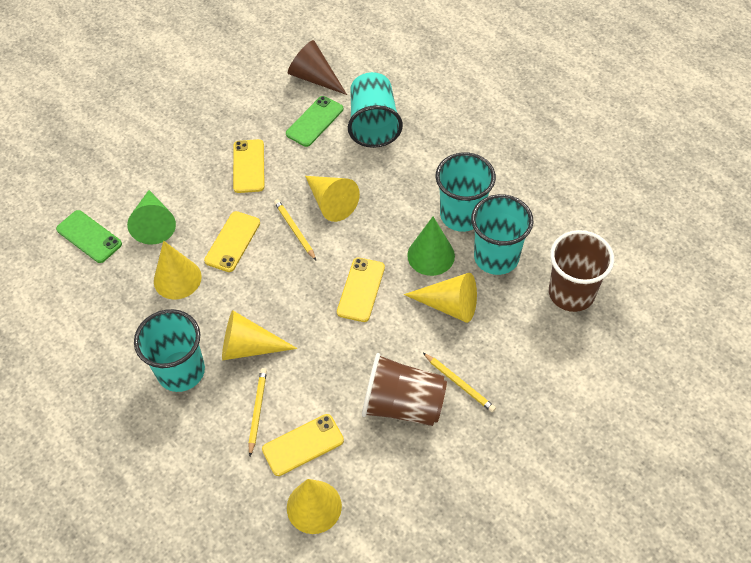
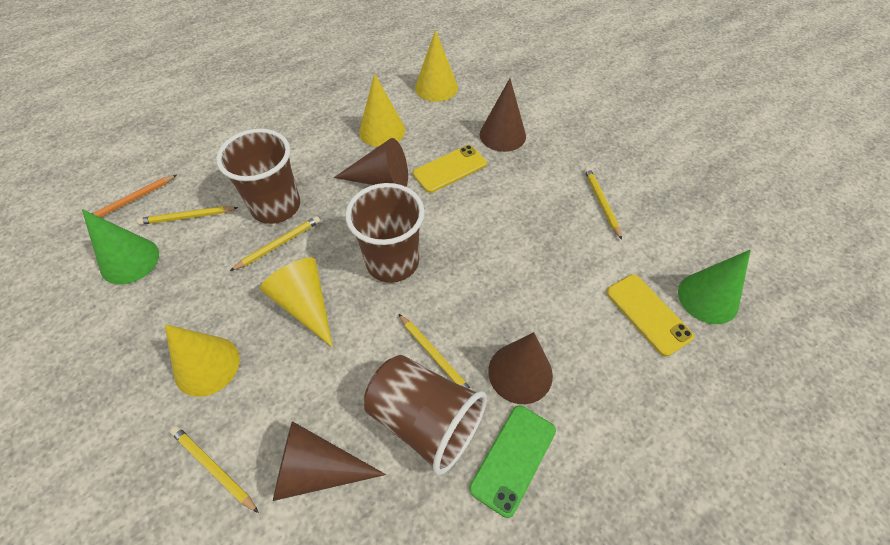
brown cone: 1 -> 4
brown cup: 2 -> 3
green phone: 2 -> 1
orange pencil: 0 -> 1
turquoise cup: 4 -> 0
yellow cone: 5 -> 4
yellow pencil: 3 -> 5
yellow phone: 4 -> 2

